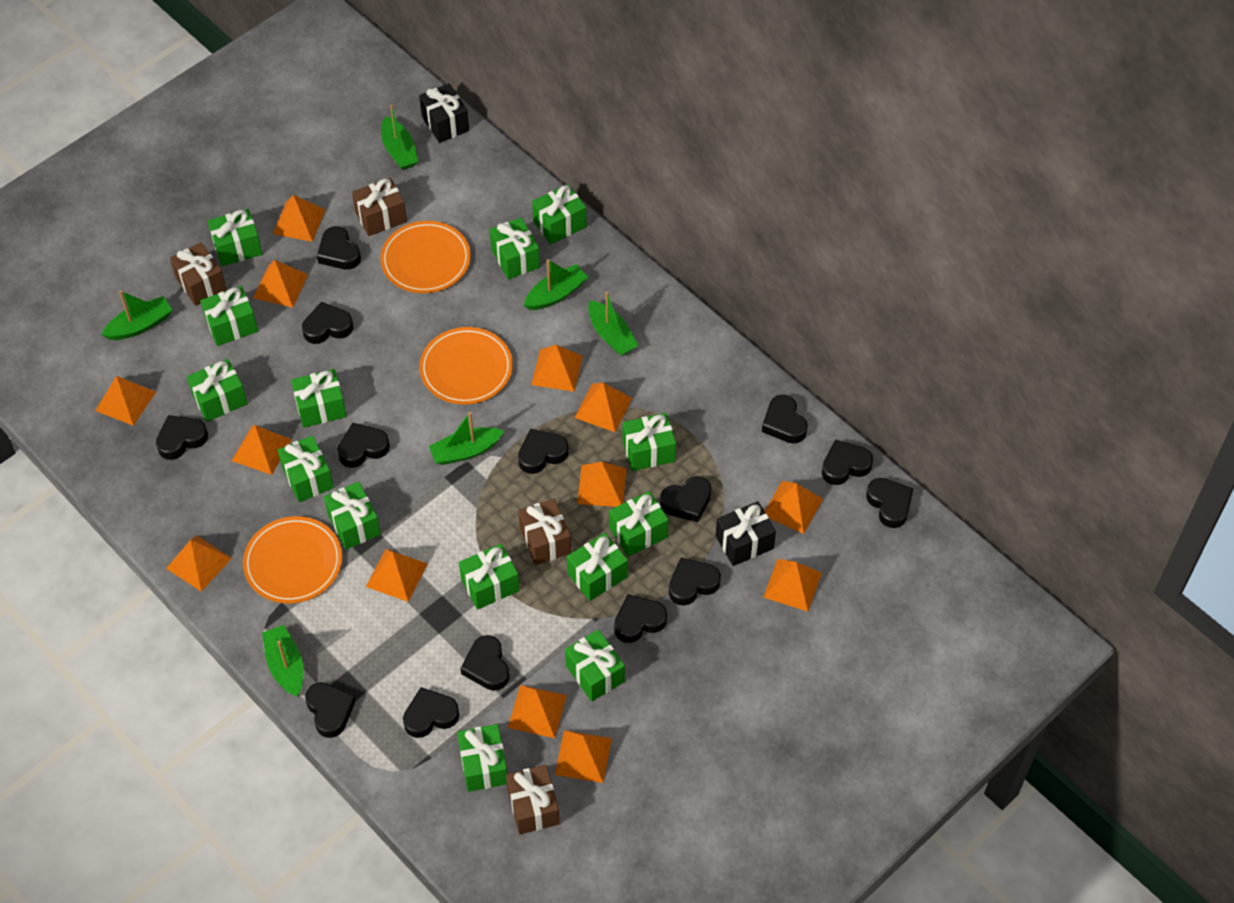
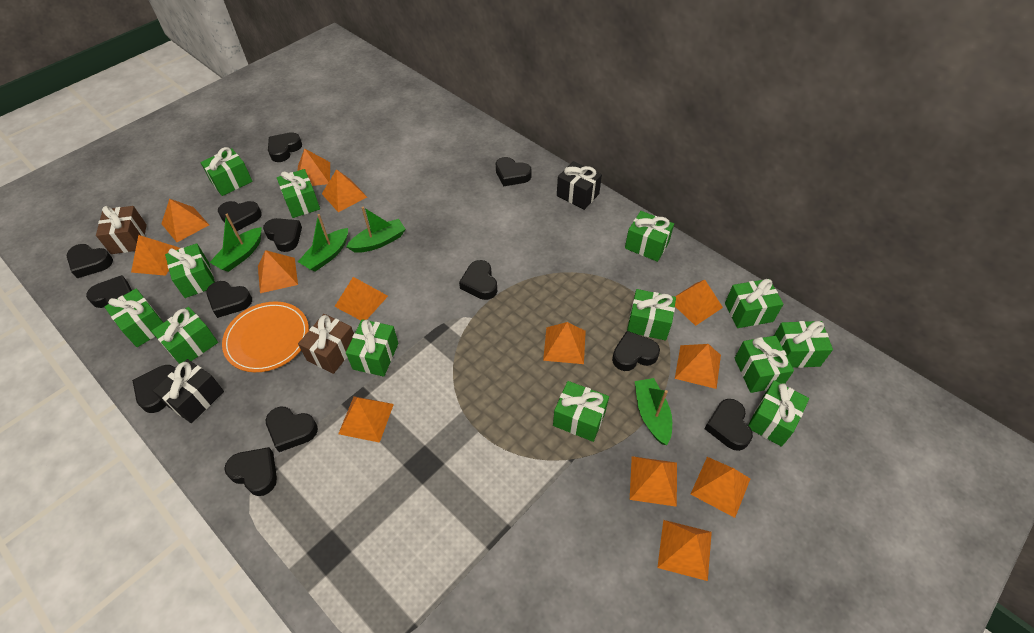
black heart: 14 -> 13
brown gift: 4 -> 2
green boat: 6 -> 4
green gift: 14 -> 13
orange plate: 3 -> 1

